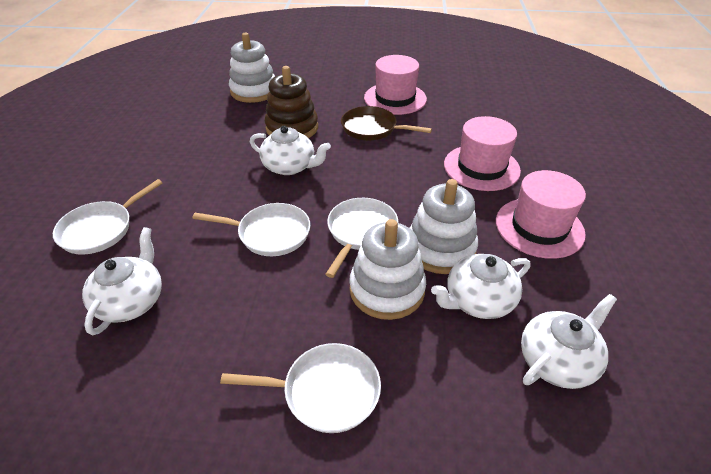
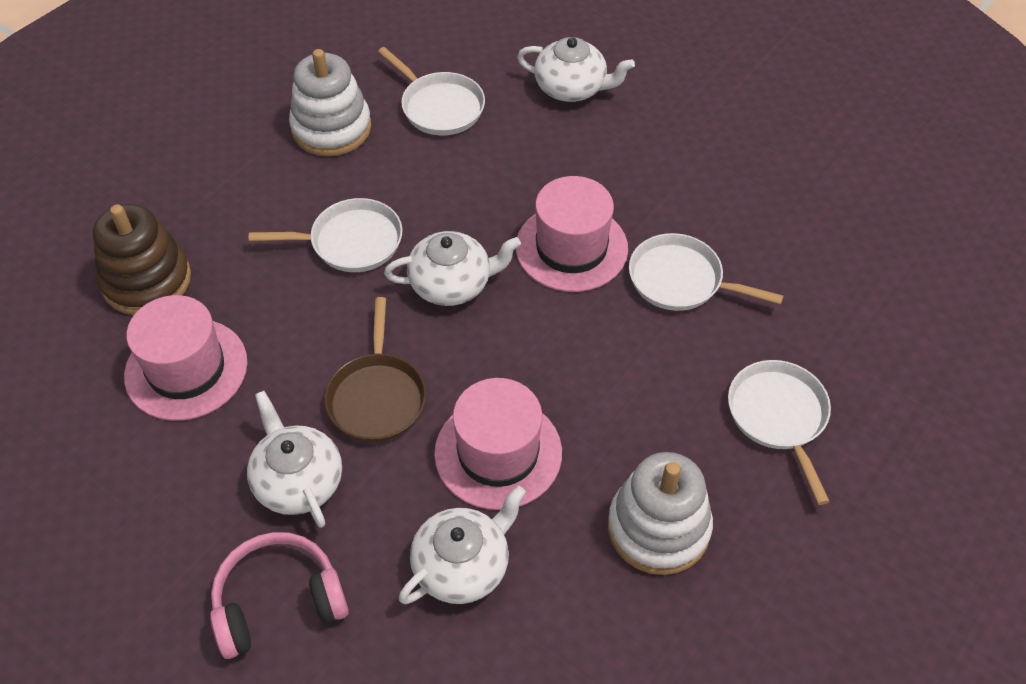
pink headphones: 0 -> 1
white stacking toy: 3 -> 2

